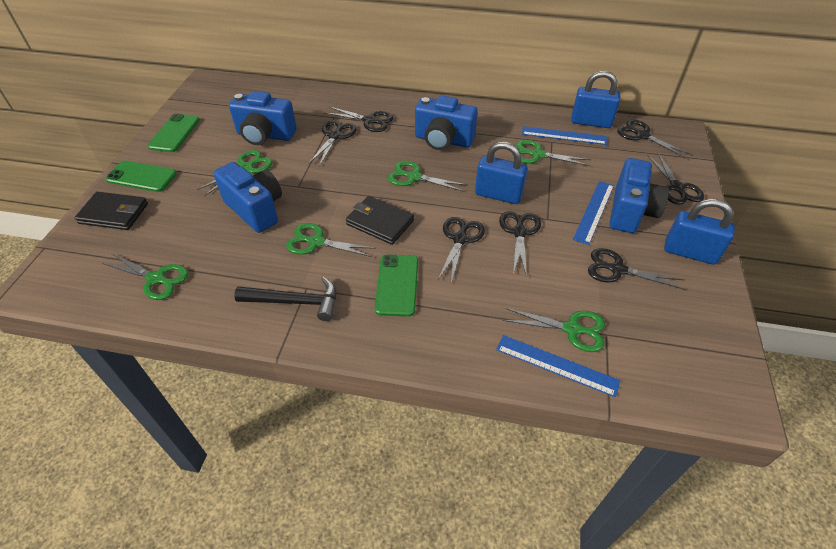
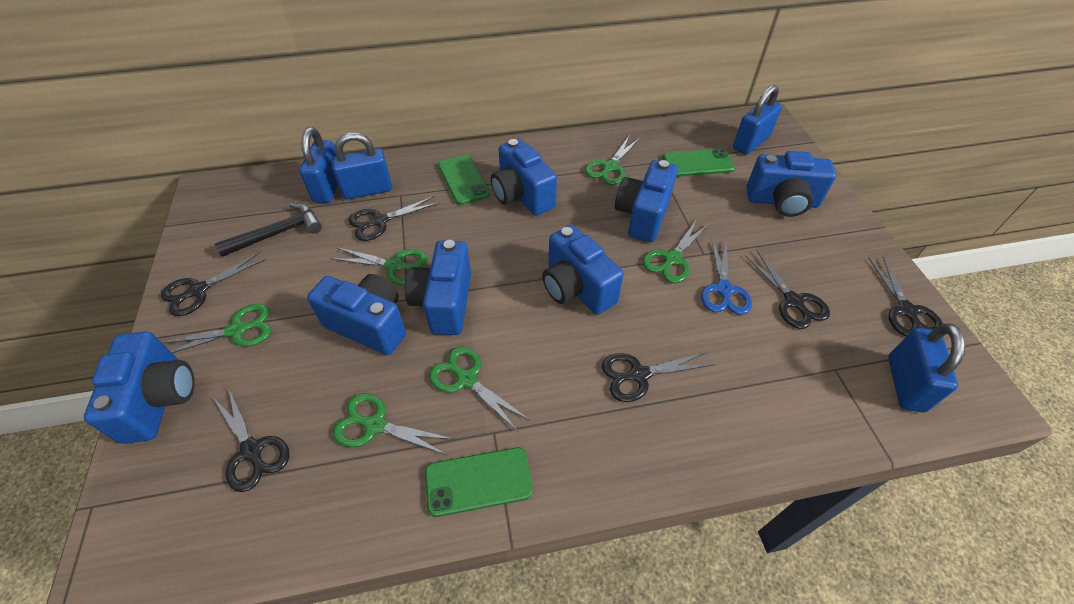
black scissors: 7 -> 6
black wallet: 2 -> 0
blue camera: 4 -> 7
blue padlock: 3 -> 4
blue ruler: 3 -> 0
blue scissors: 0 -> 1

